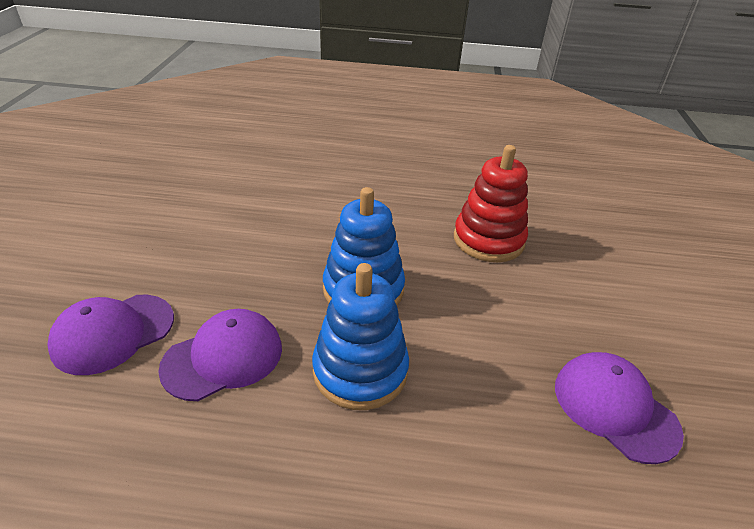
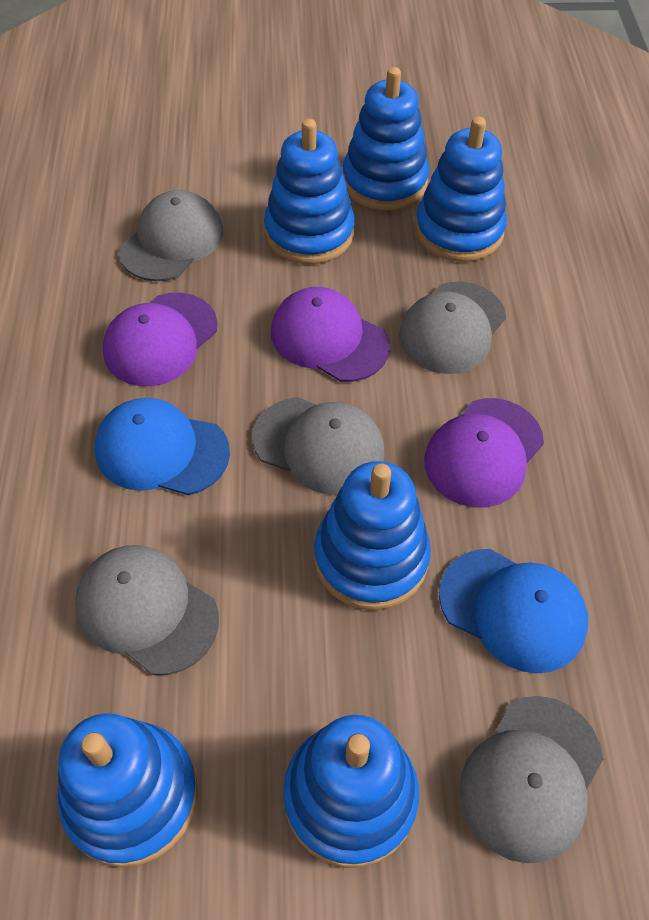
blue cap: 0 -> 2
blue stacking toy: 2 -> 6
grey cap: 0 -> 5
red stacking toy: 1 -> 0

